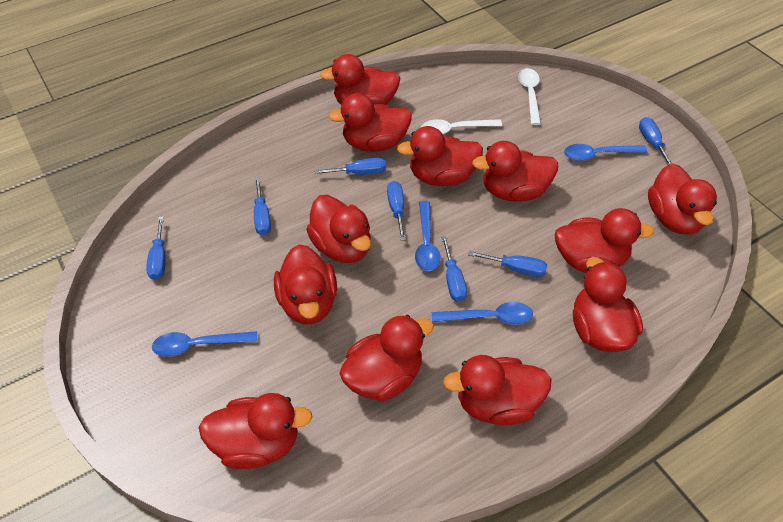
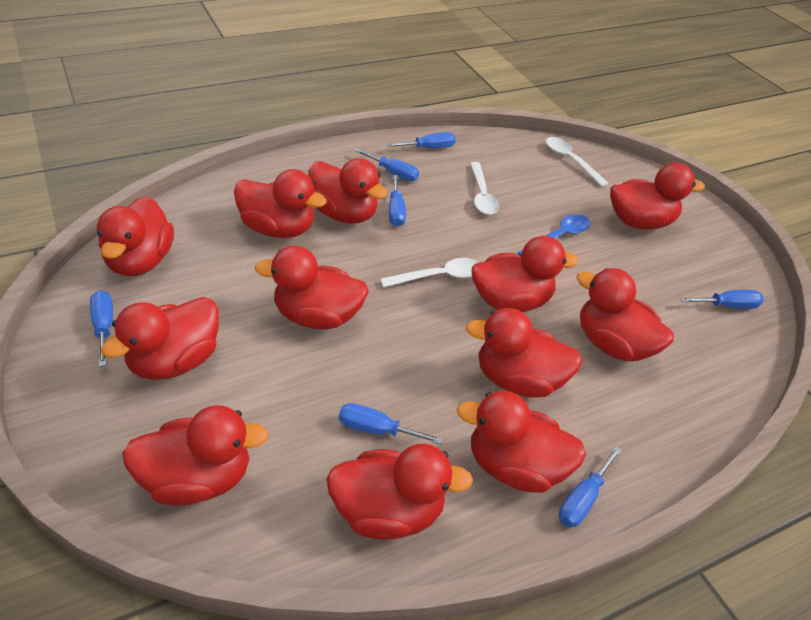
blue spoon: 4 -> 1
white spoon: 2 -> 3

